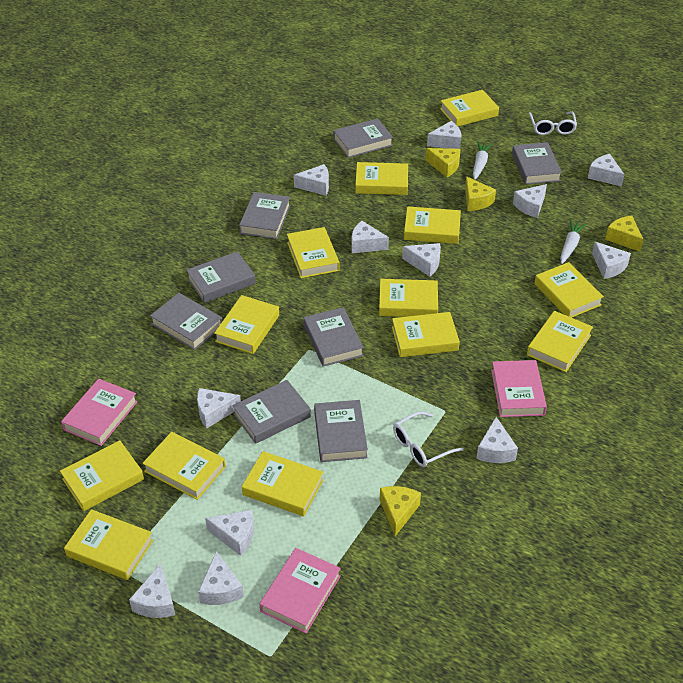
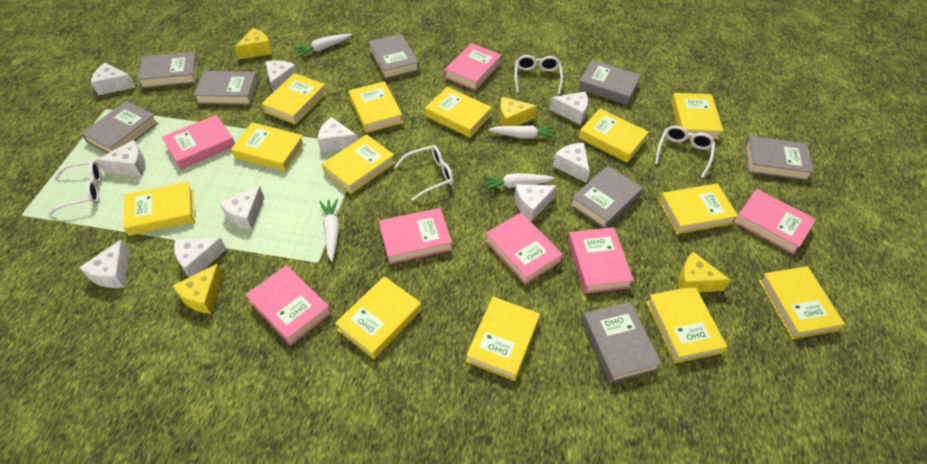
pink book: 3 -> 7
white carrot: 2 -> 4
white cheese: 12 -> 10
white glasses: 2 -> 4

